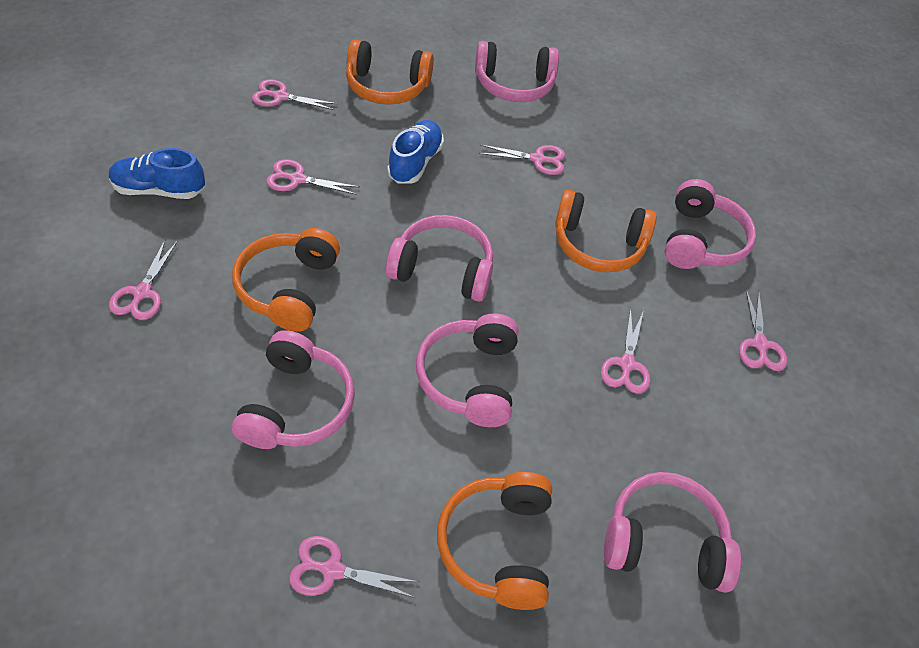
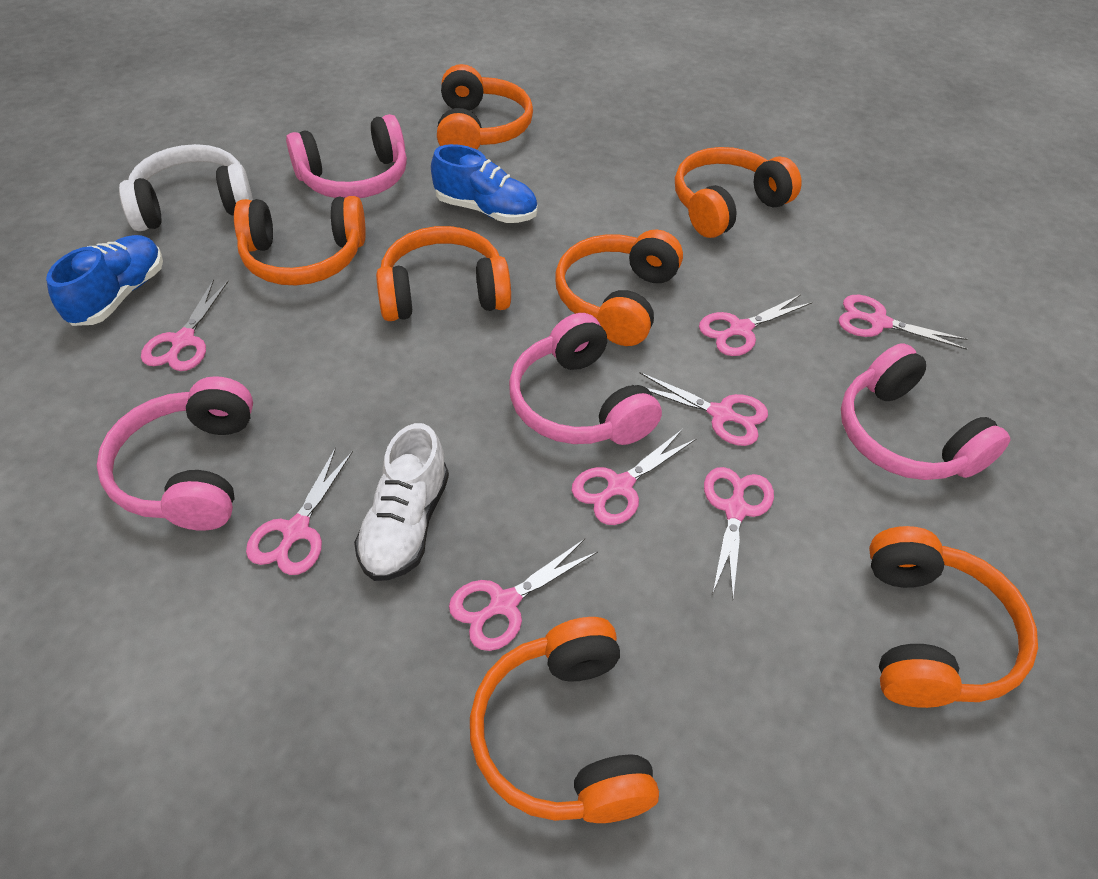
orange headphones: 4 -> 7
pink headphones: 6 -> 4
pink scissors: 7 -> 8
white headphones: 0 -> 1
white shoe: 0 -> 1

